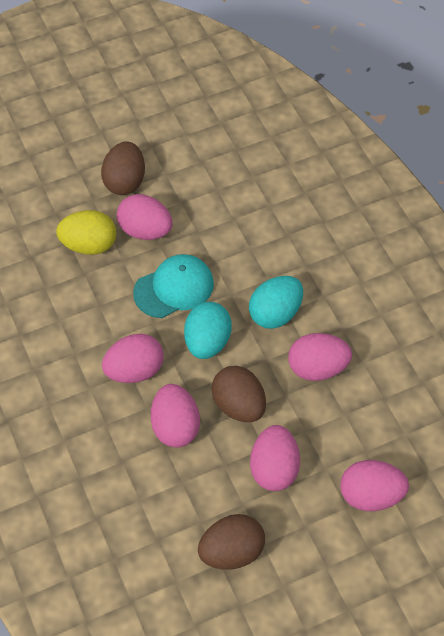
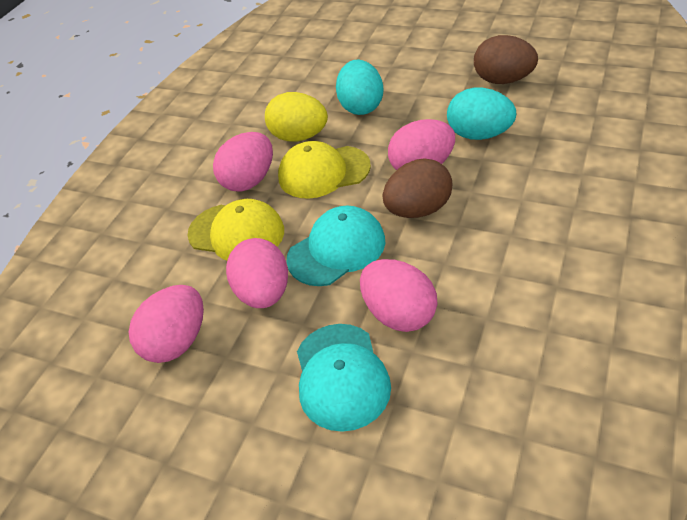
brown egg: 3 -> 2
pink egg: 6 -> 5
turquoise cap: 1 -> 2
yellow cap: 0 -> 2

